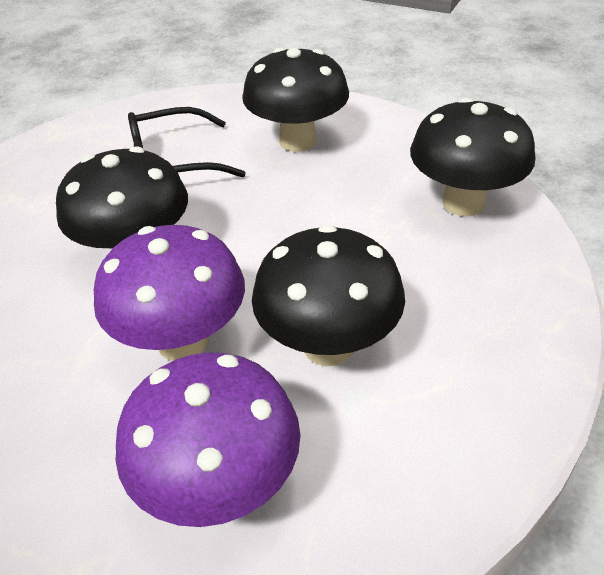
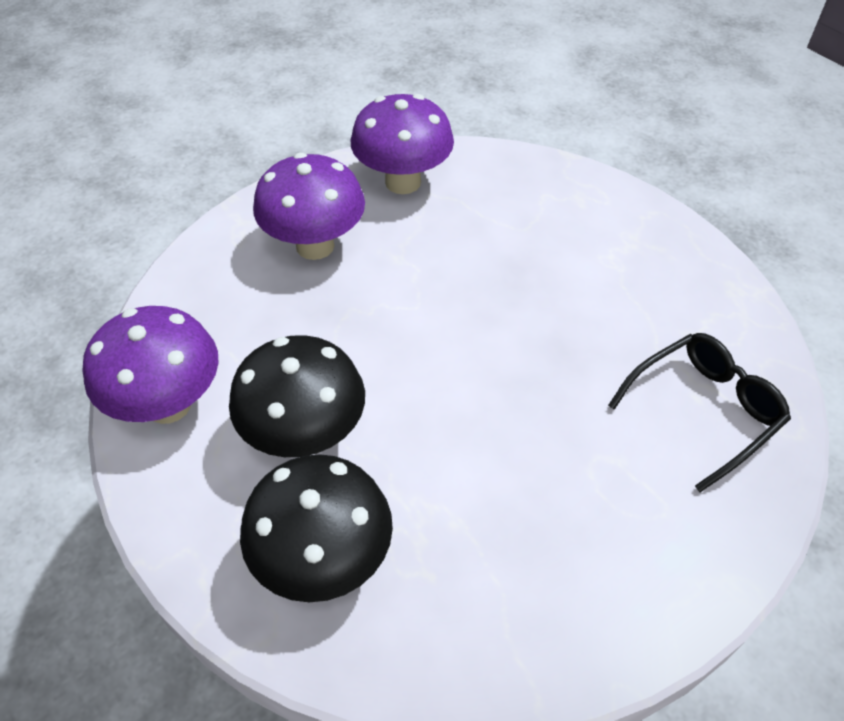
black mushroom: 4 -> 2
purple mushroom: 2 -> 3

